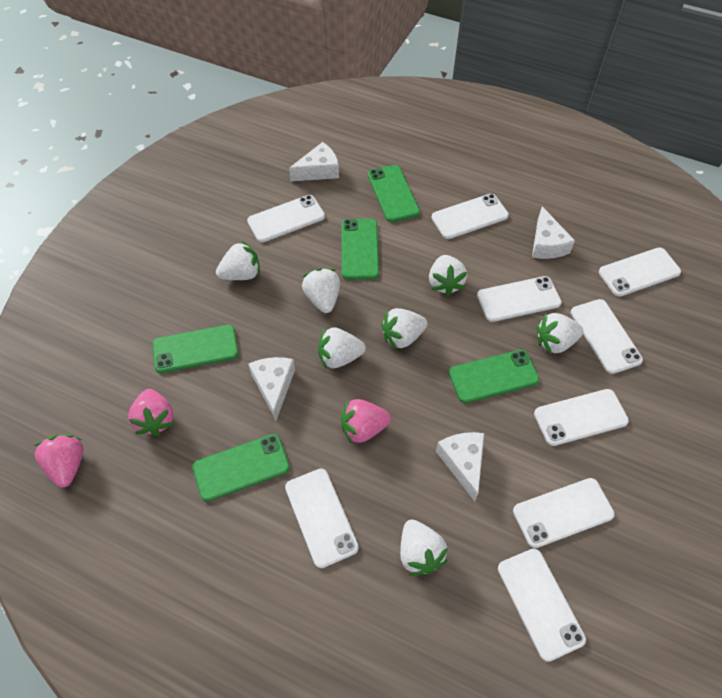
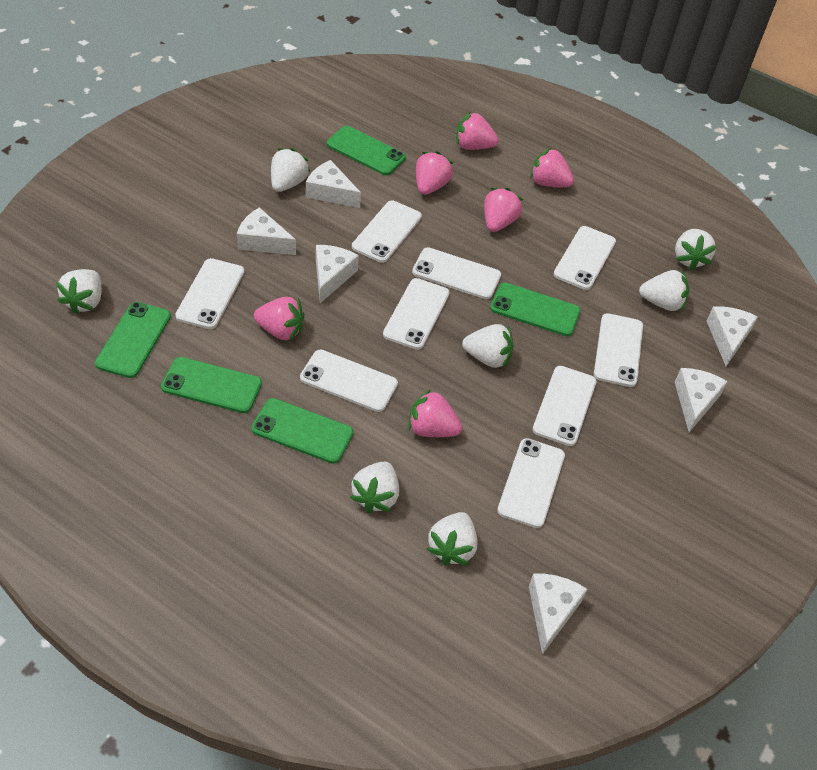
pink strawberry: 3 -> 6
white cheese: 4 -> 6

